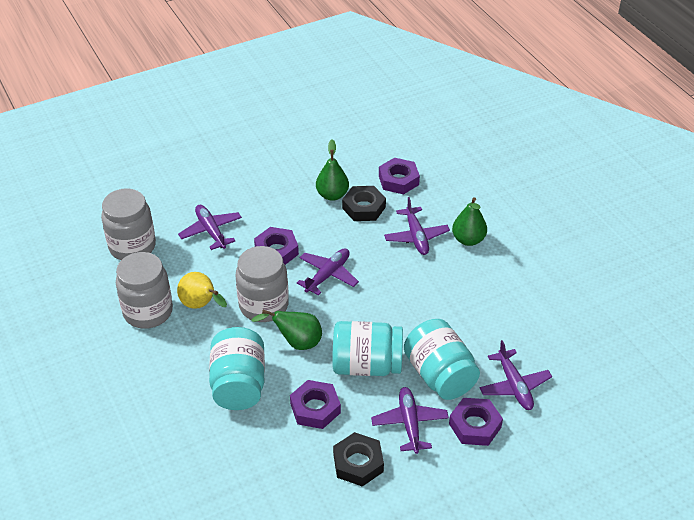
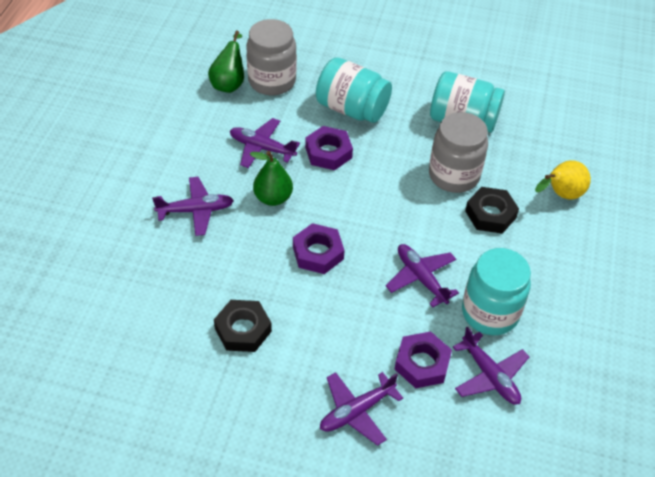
green pear: 3 -> 2
grey jar: 3 -> 2
purple nut: 4 -> 3

